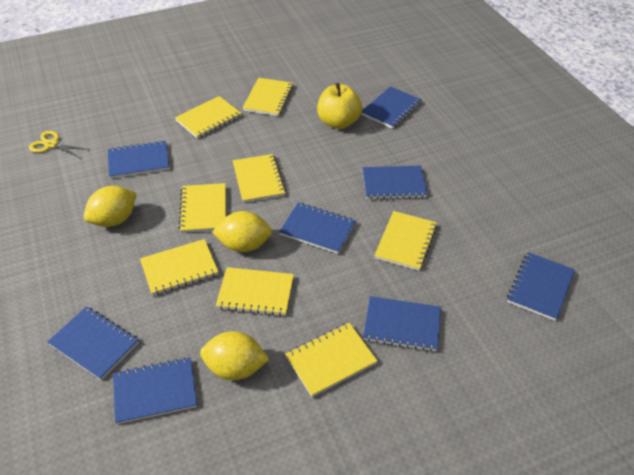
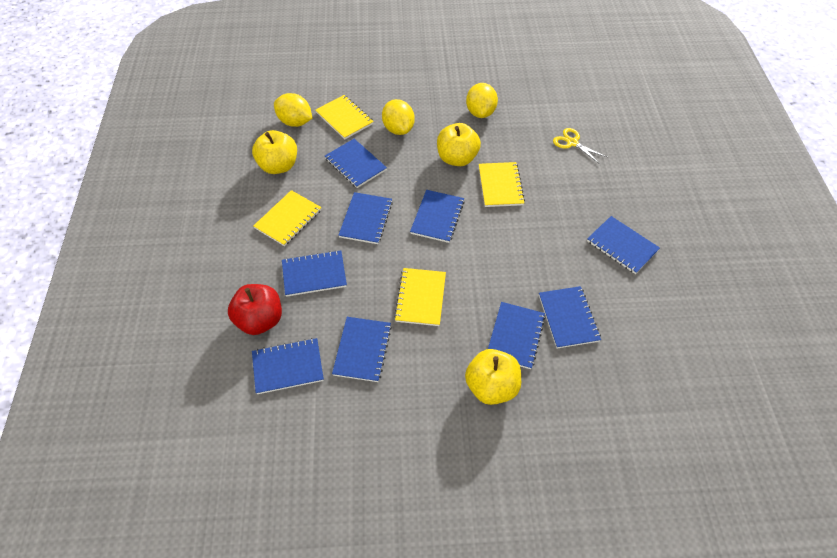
blue notebook: 8 -> 9
red apple: 0 -> 1
yellow apple: 1 -> 3
yellow notebook: 8 -> 4

